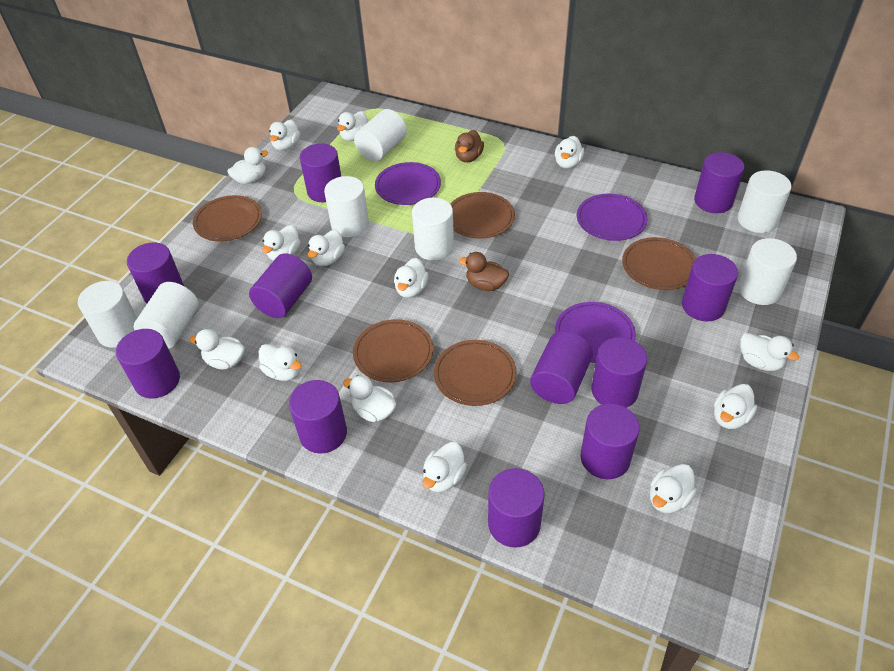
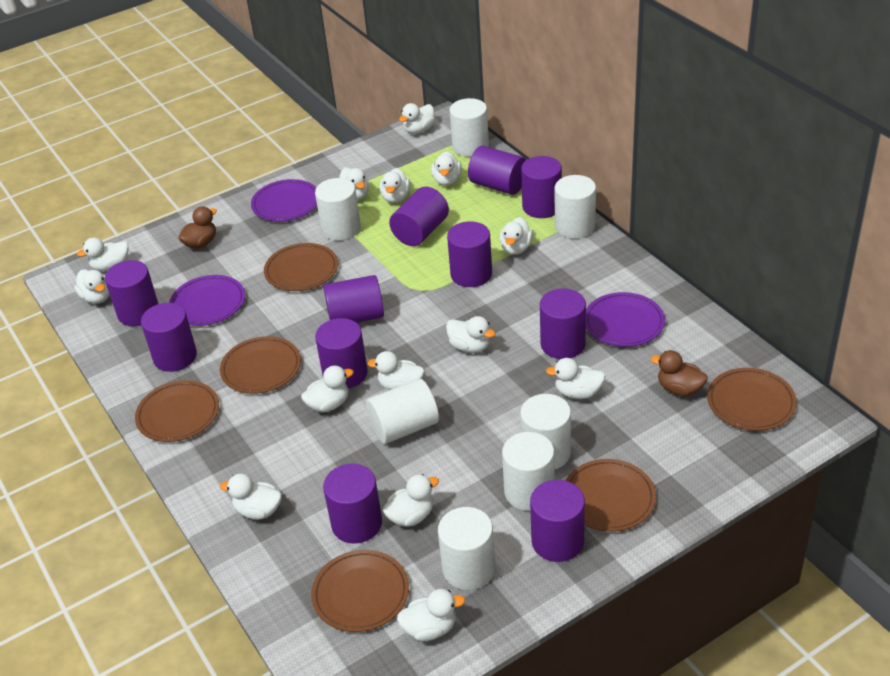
brown plate: 5 -> 6

